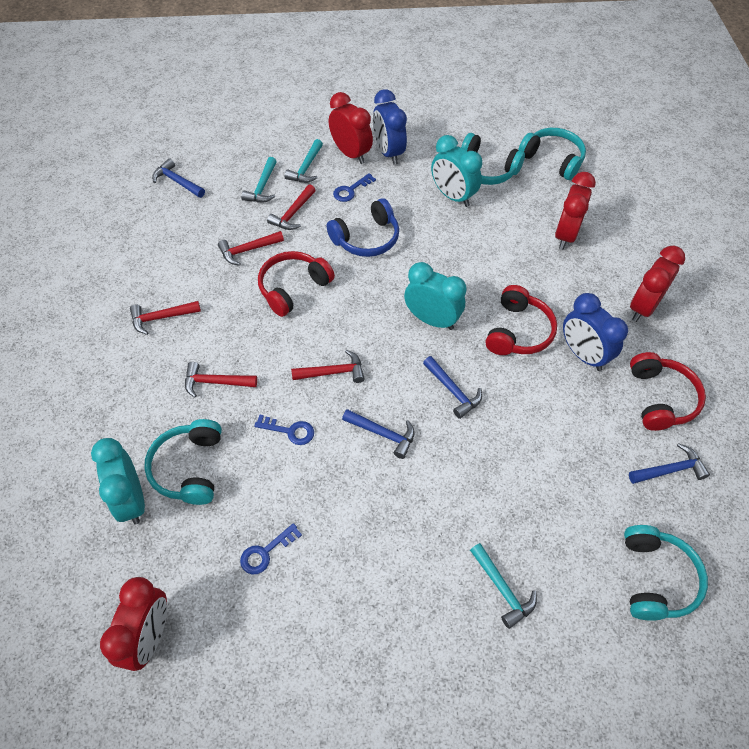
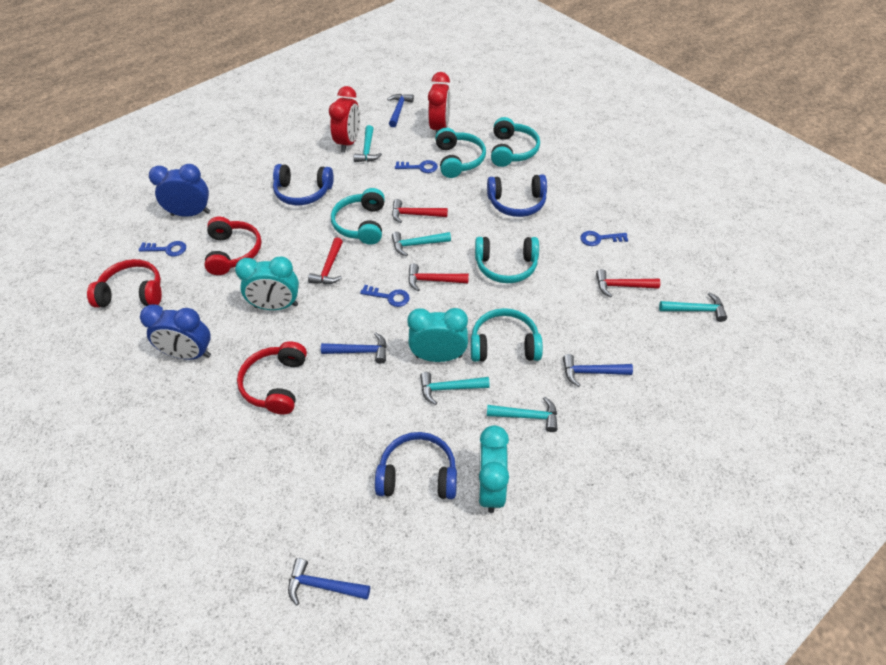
blue headphones: 1 -> 3
blue key: 3 -> 4
red clock: 4 -> 2
red hammer: 5 -> 4
turquoise hammer: 3 -> 5
turquoise headphones: 4 -> 5

